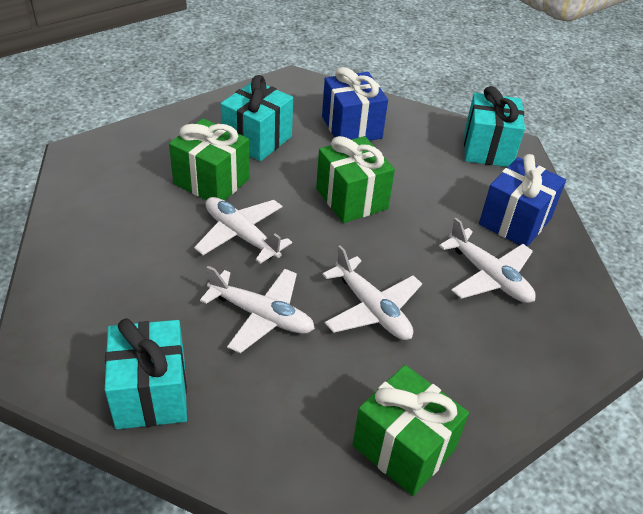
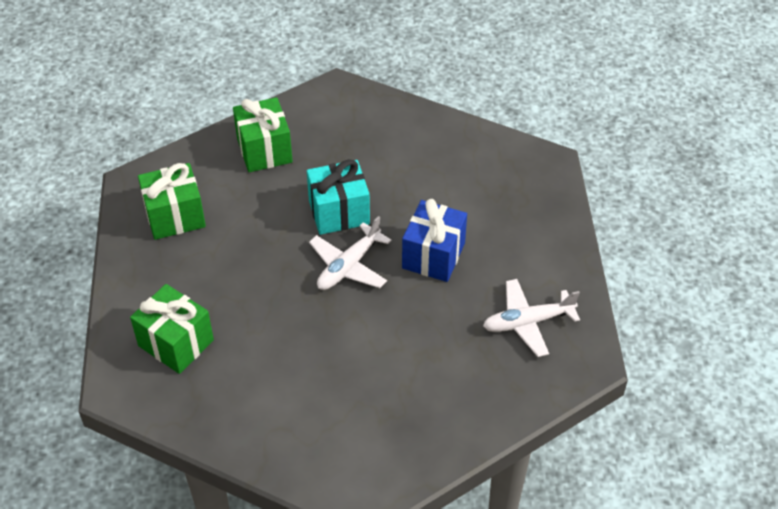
blue gift: 2 -> 1
turquoise gift: 3 -> 1
white plane: 4 -> 2

